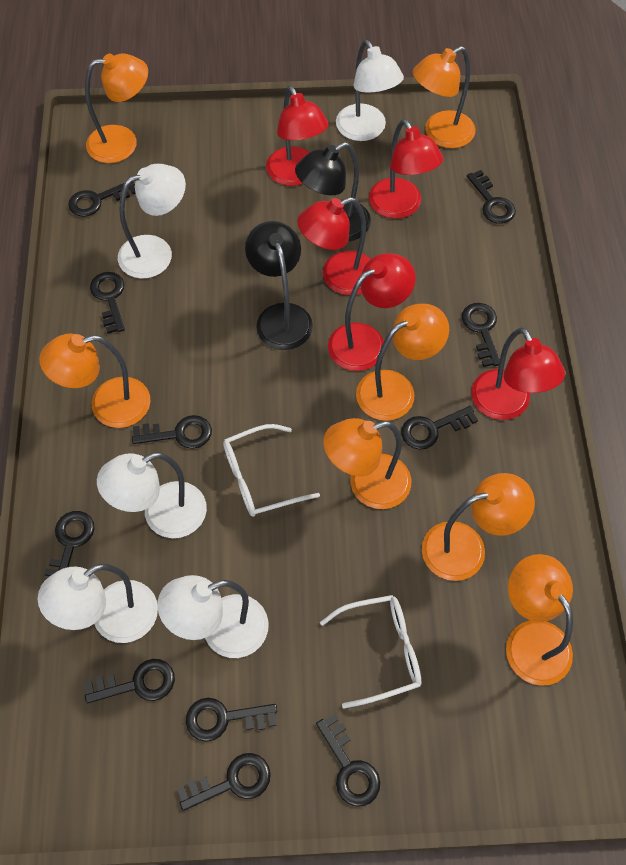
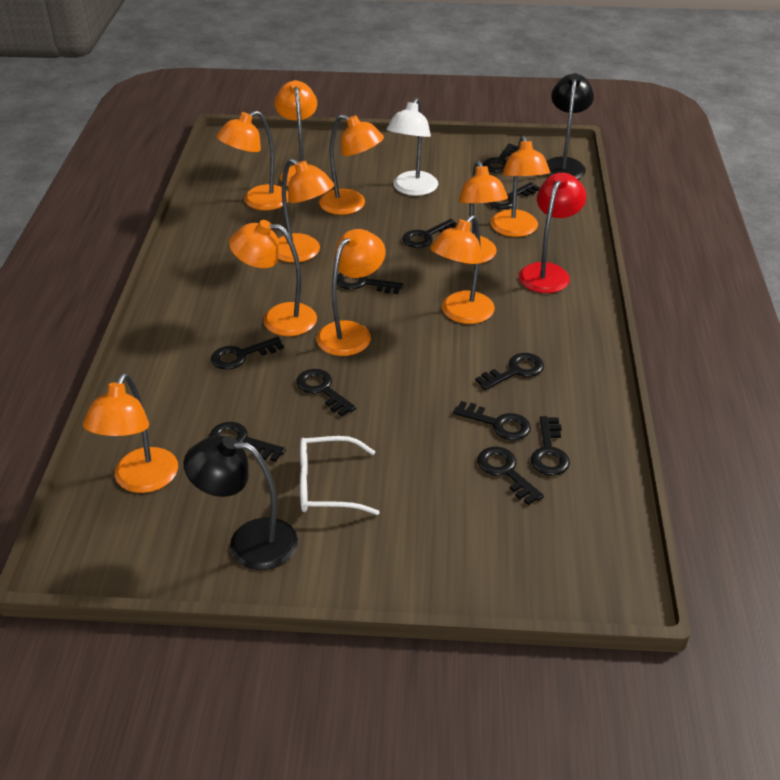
orange lamp: 7 -> 10
red lamp: 5 -> 1
white glasses: 2 -> 1
white lamp: 5 -> 1

